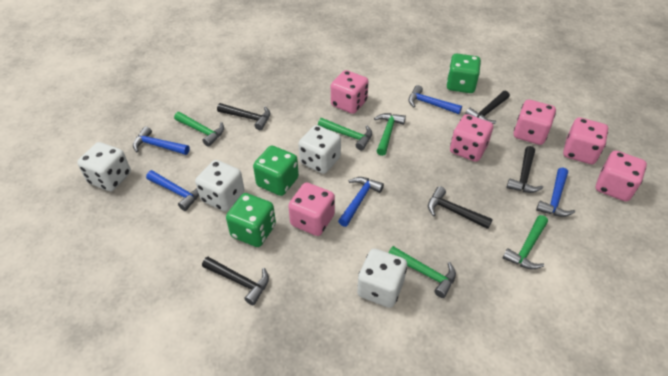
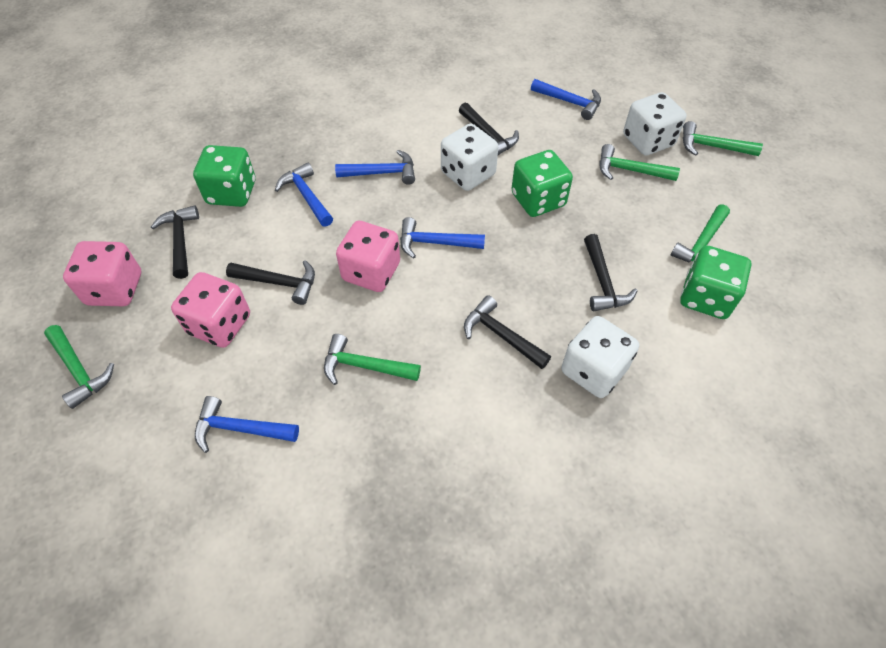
pink dice: 6 -> 3
white dice: 4 -> 3

